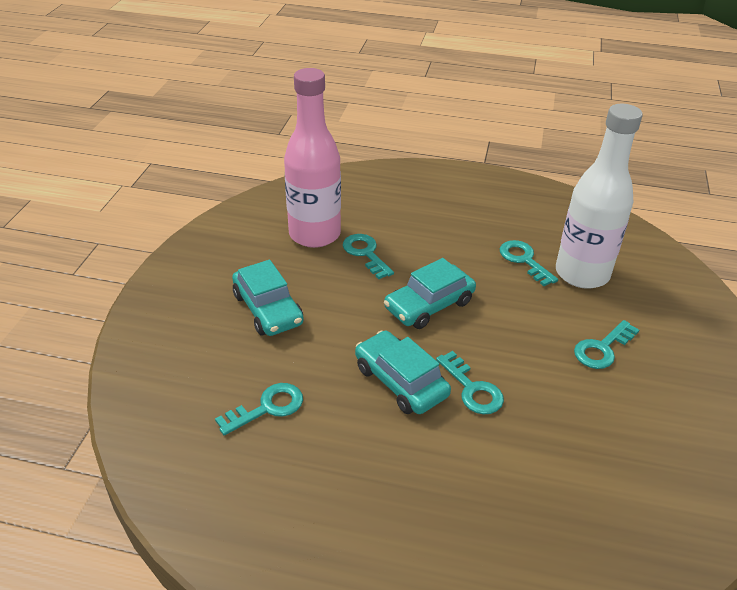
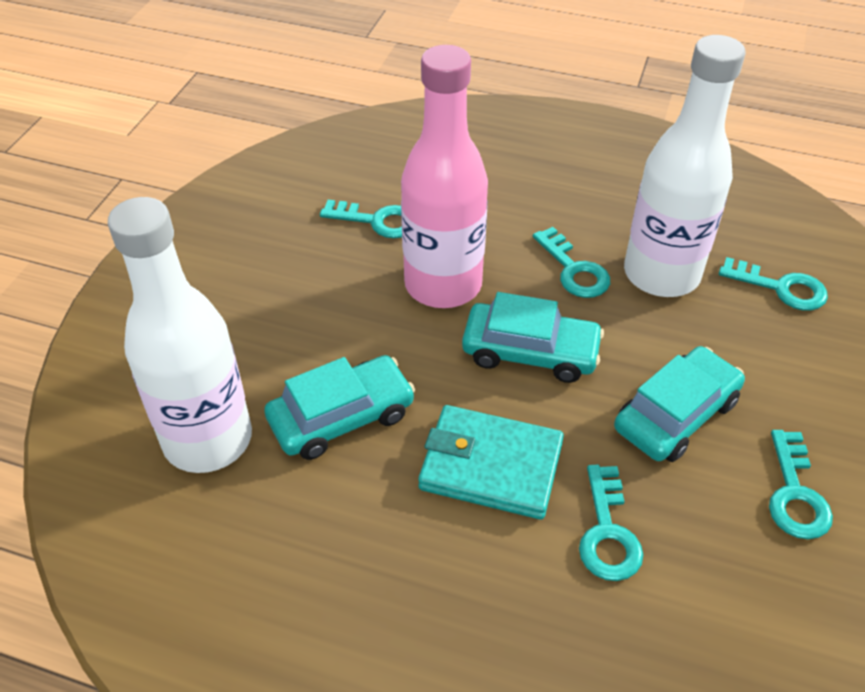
turquoise wallet: 0 -> 1
white bottle: 1 -> 2

